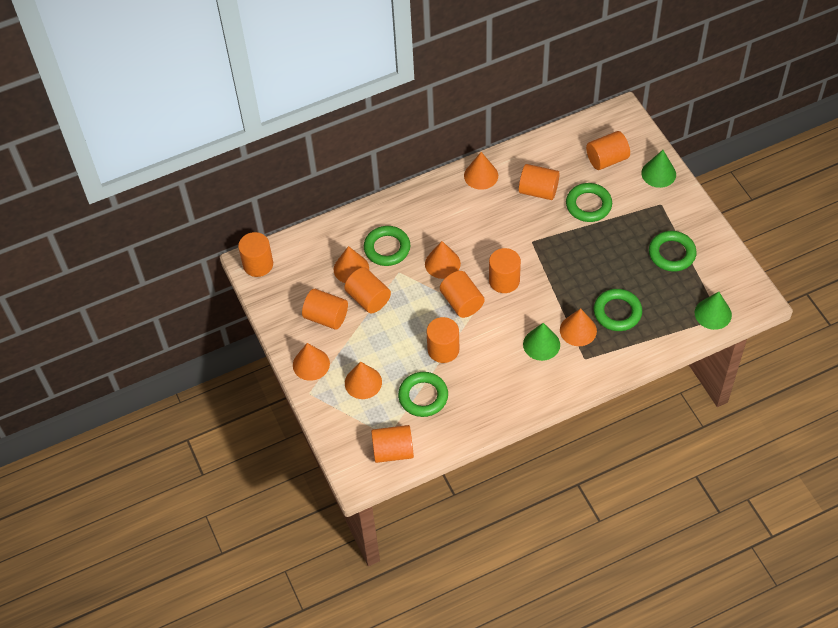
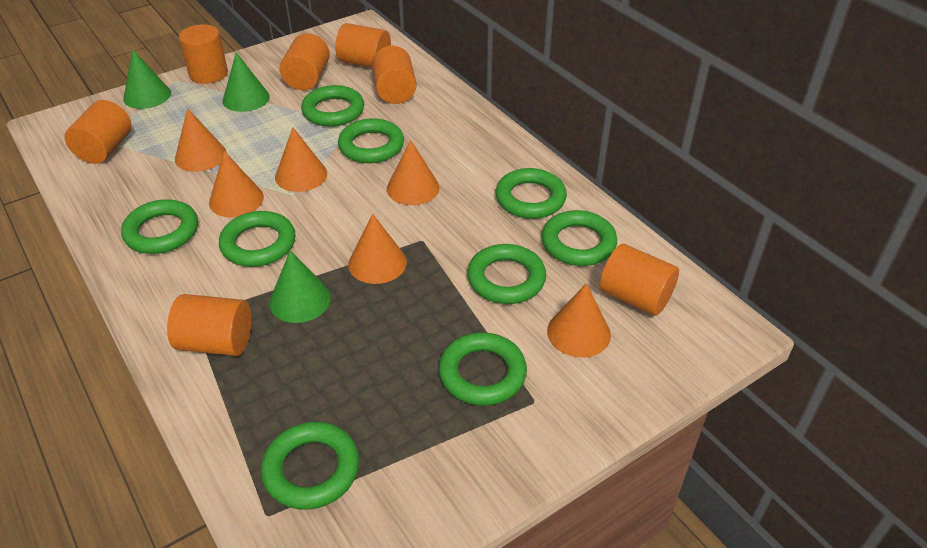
green ring: 5 -> 9
orange cylinder: 9 -> 7

